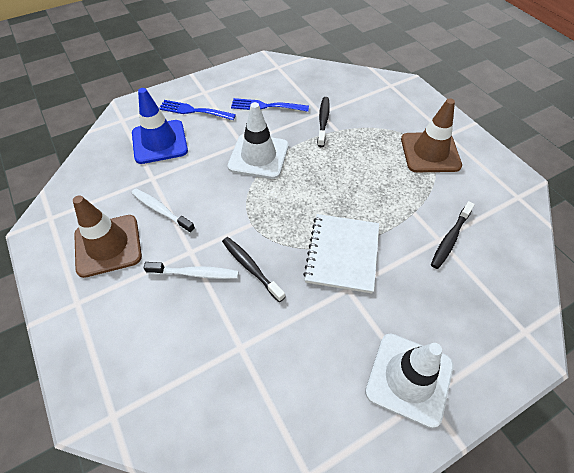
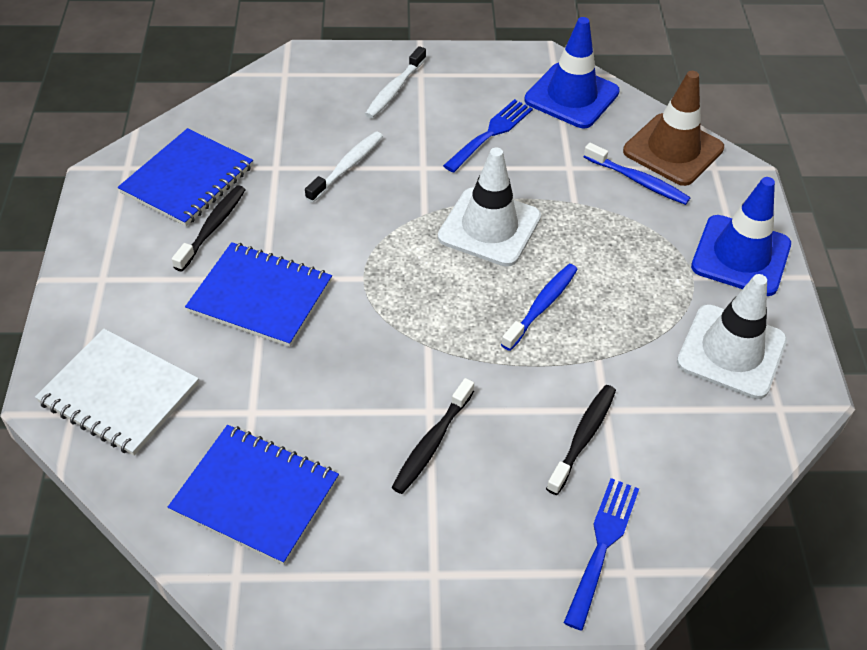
blue notebook: 0 -> 3
blue toothbrush: 0 -> 2
blue traffic cone: 1 -> 2
brown traffic cone: 2 -> 1

